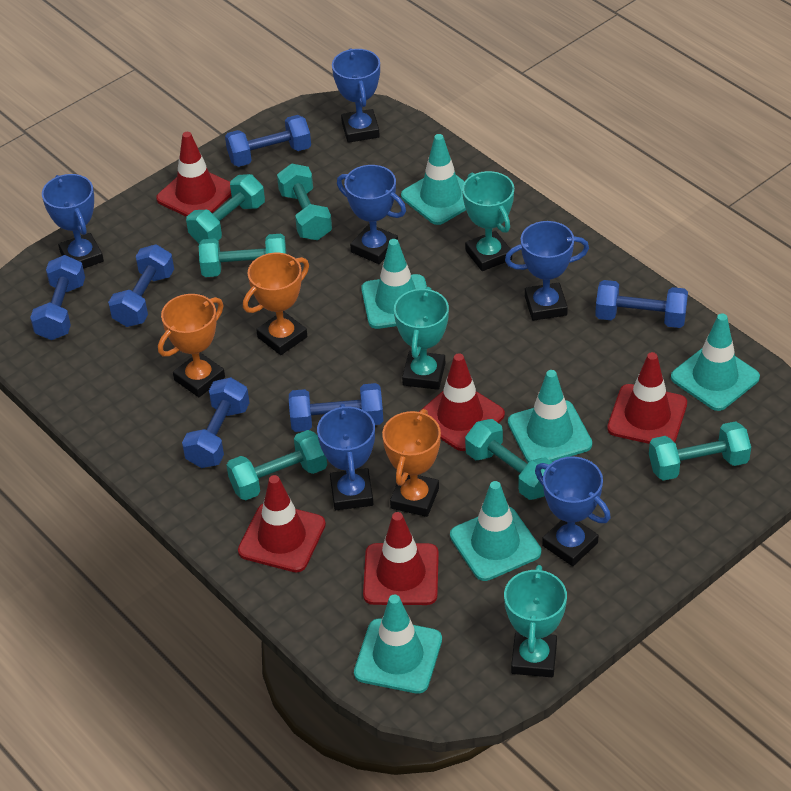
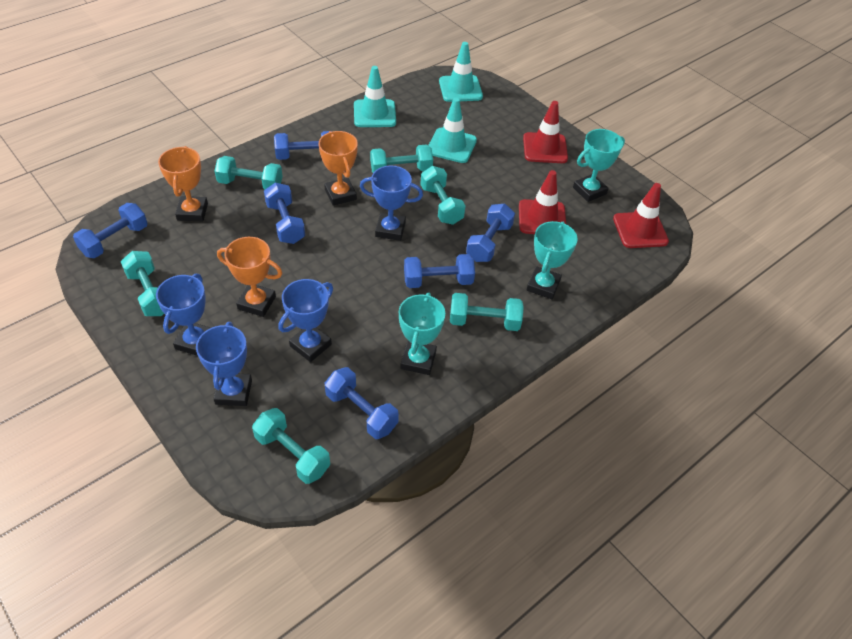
blue trophy: 6 -> 4
red traffic cone: 5 -> 3
turquoise traffic cone: 6 -> 3

